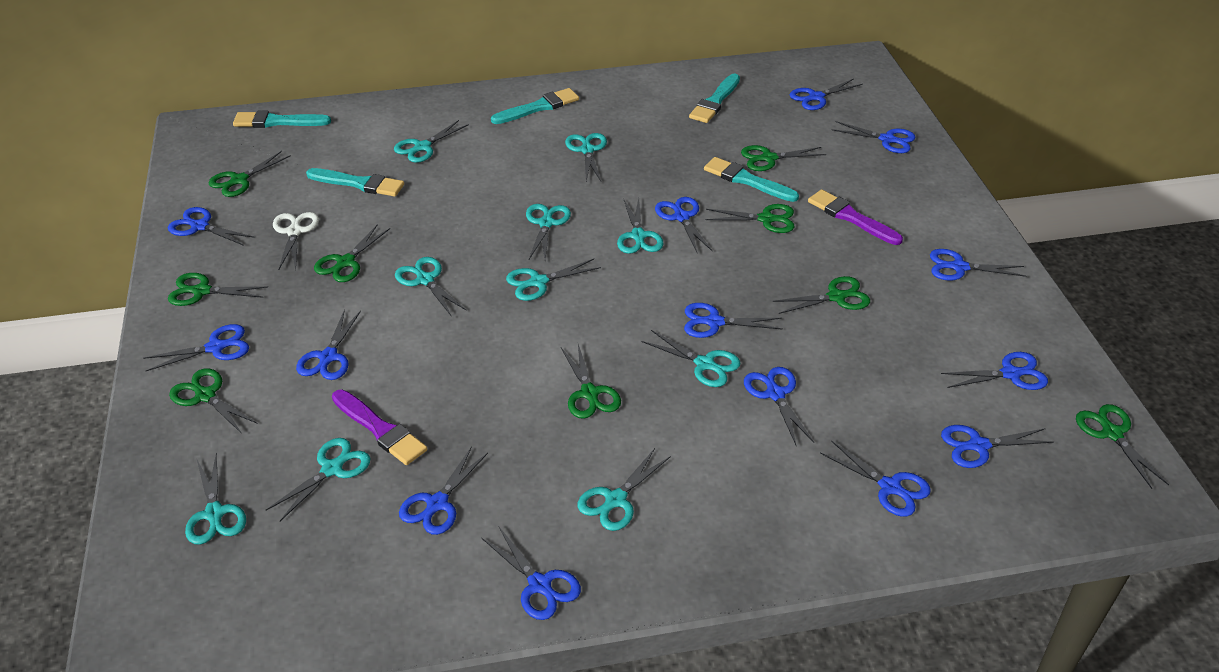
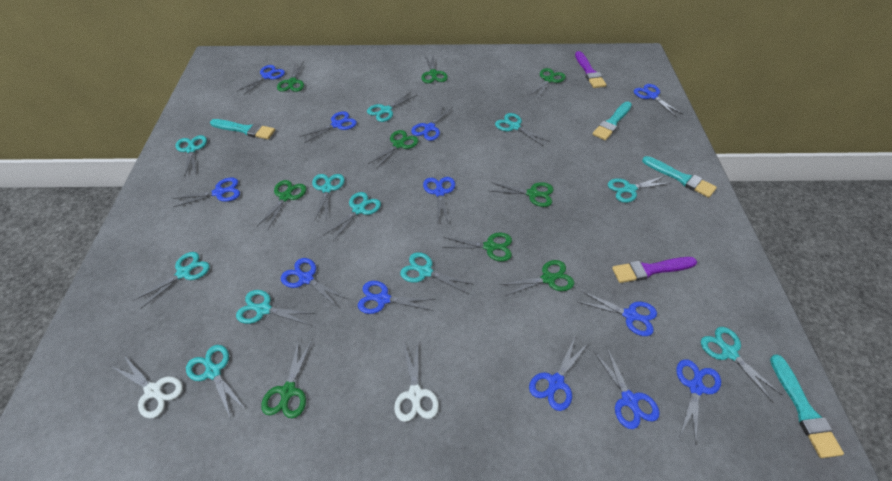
blue scissors: 14 -> 12
turquoise brush: 5 -> 4
turquoise scissors: 10 -> 11
white scissors: 1 -> 2

